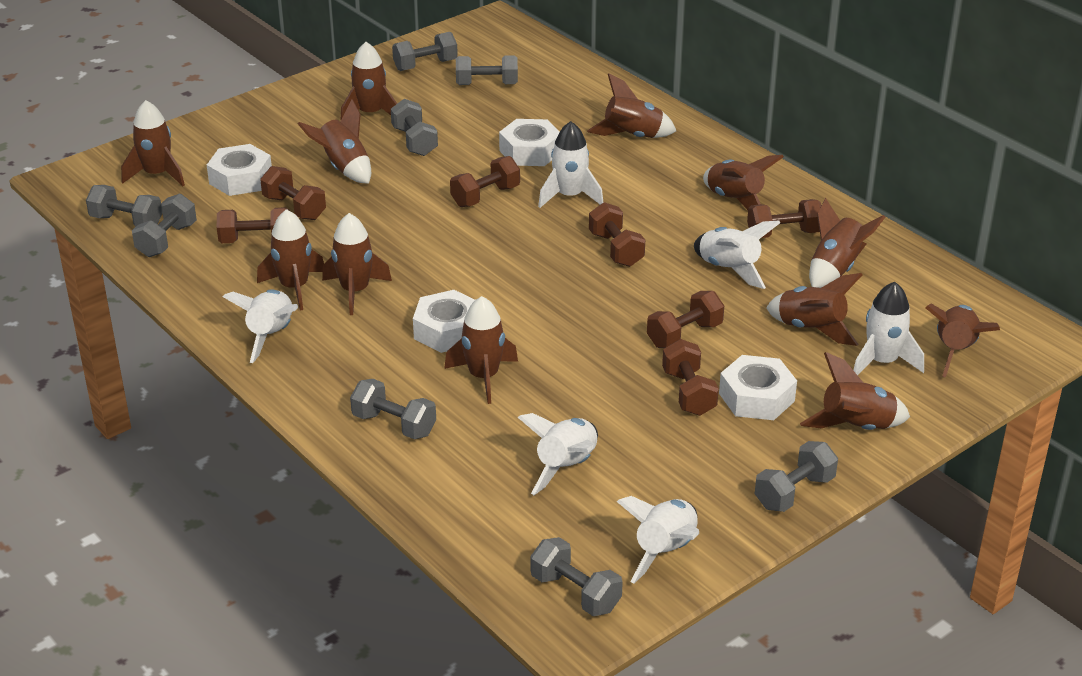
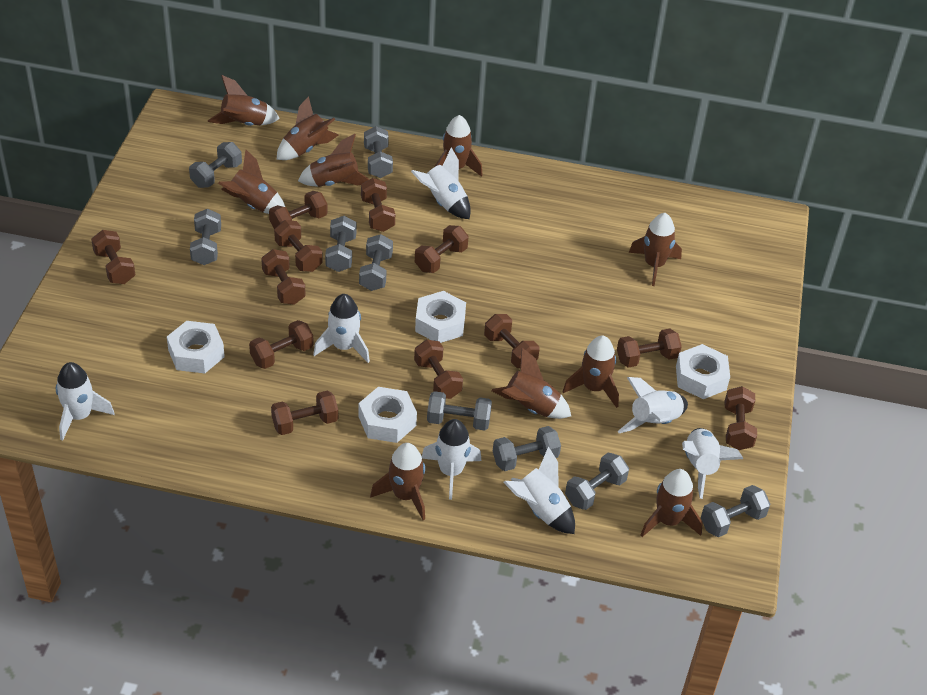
brown dumbbell: 7 -> 12
brown rocket: 12 -> 10
grey dumbbell: 8 -> 9
white rocket: 6 -> 7

